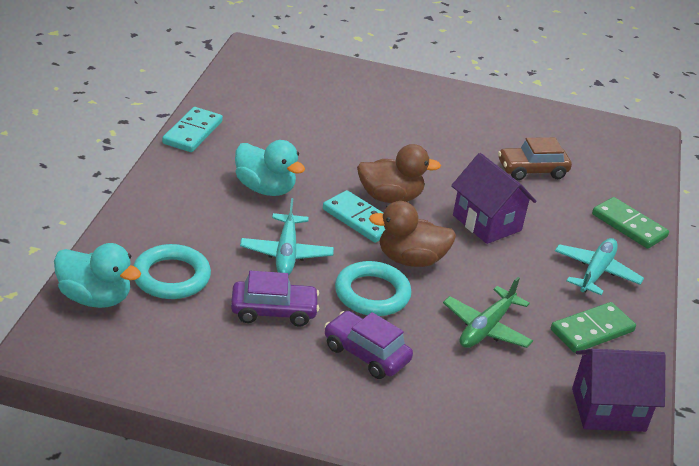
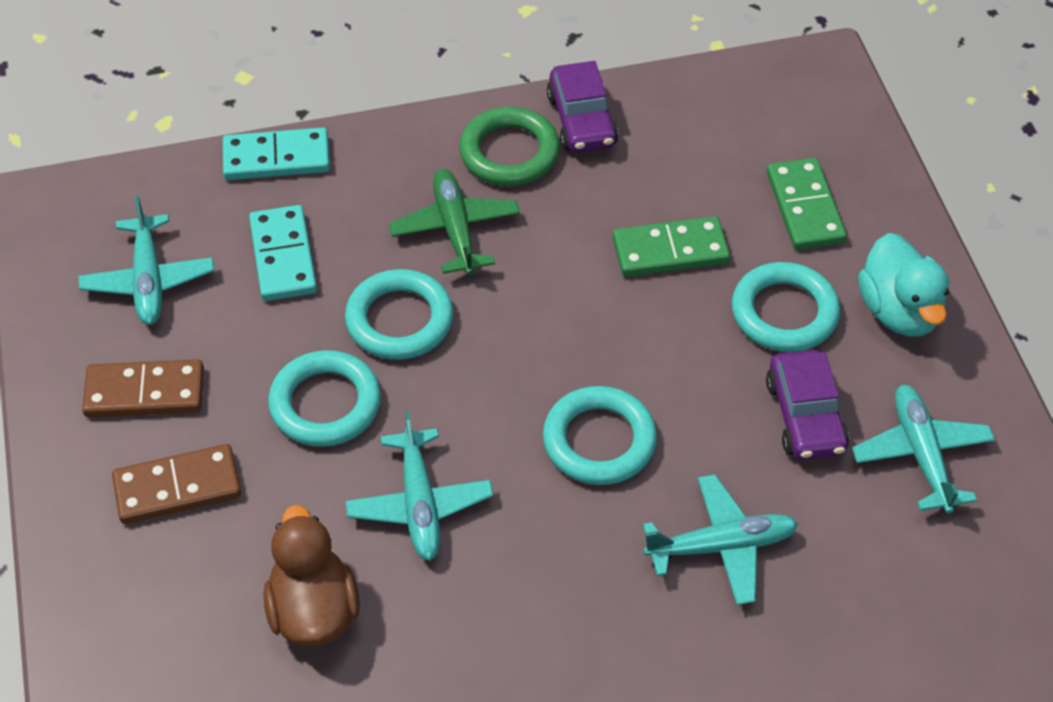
brown car: 1 -> 0
brown domino: 0 -> 2
brown duck: 2 -> 1
green ring: 0 -> 1
purple house: 2 -> 0
turquoise duck: 2 -> 1
turquoise plane: 2 -> 4
turquoise ring: 2 -> 4

